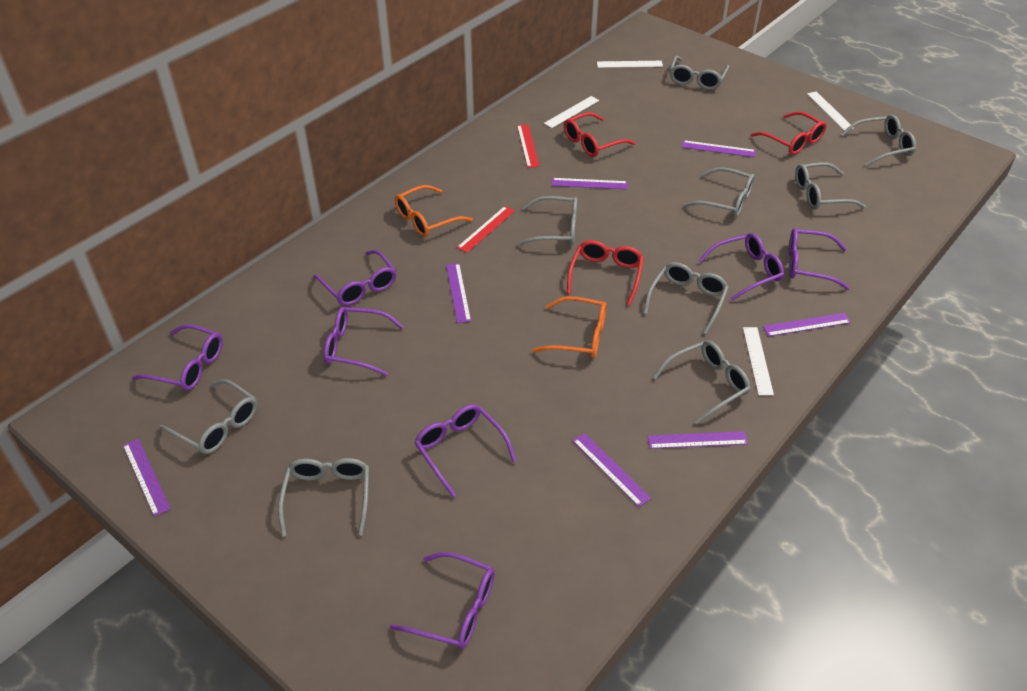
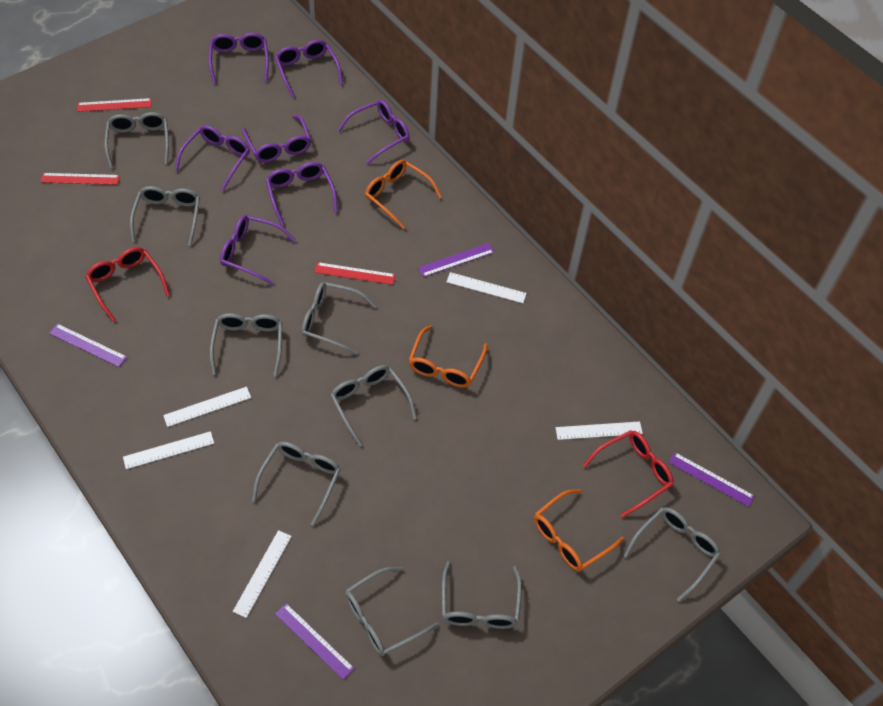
orange glasses: 2 -> 3
purple ruler: 7 -> 4
red glasses: 3 -> 2
red ruler: 2 -> 3
white ruler: 4 -> 5

